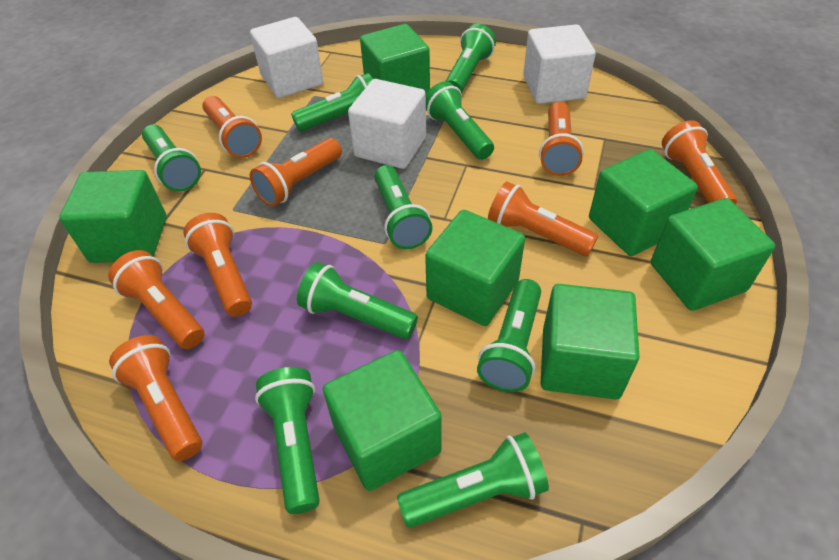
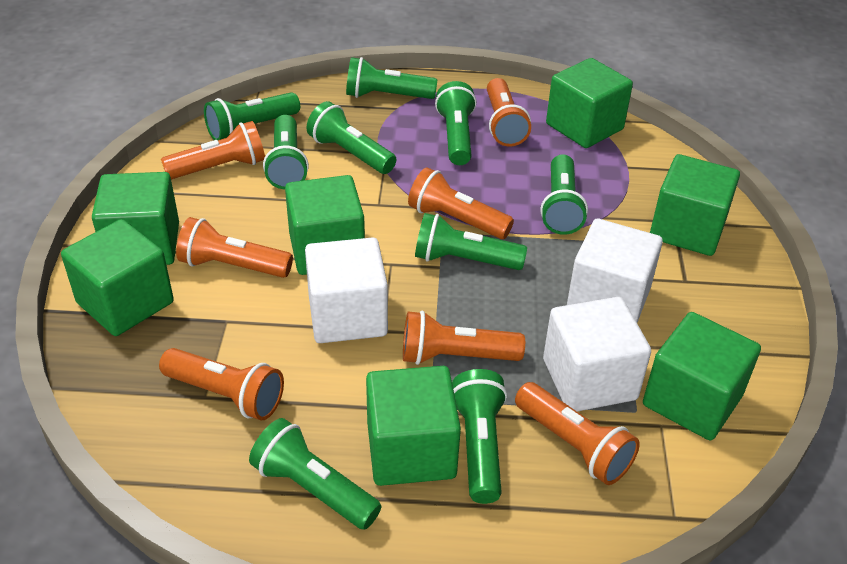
orange flashlight: 8 -> 7

